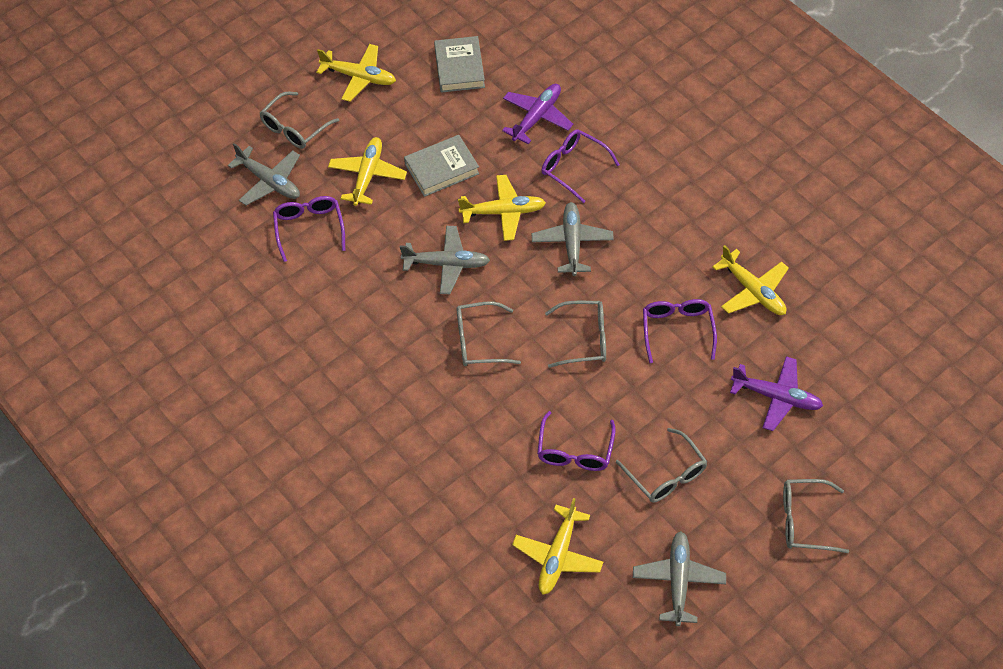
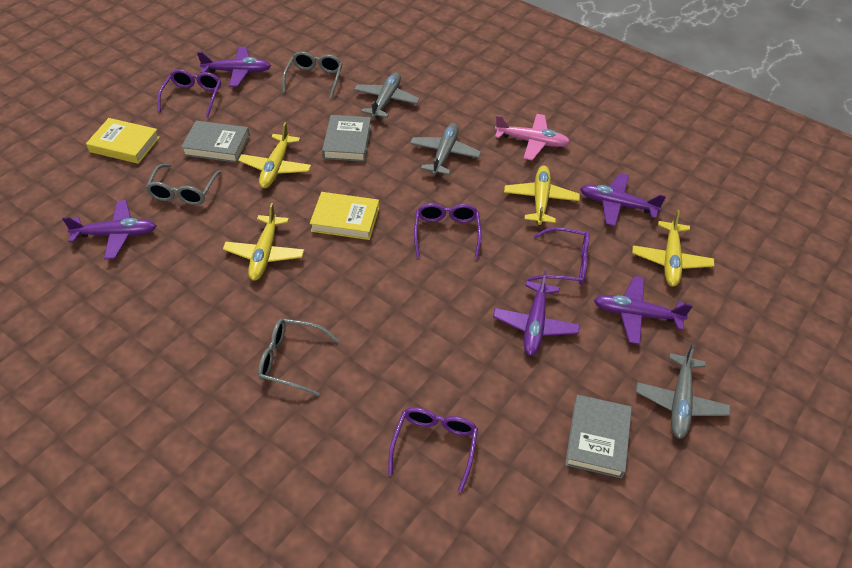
grey book: 2 -> 3
grey glasses: 5 -> 3
grey plane: 4 -> 3
pink plane: 0 -> 1
purple plane: 2 -> 5
yellow book: 0 -> 2
yellow plane: 5 -> 4

